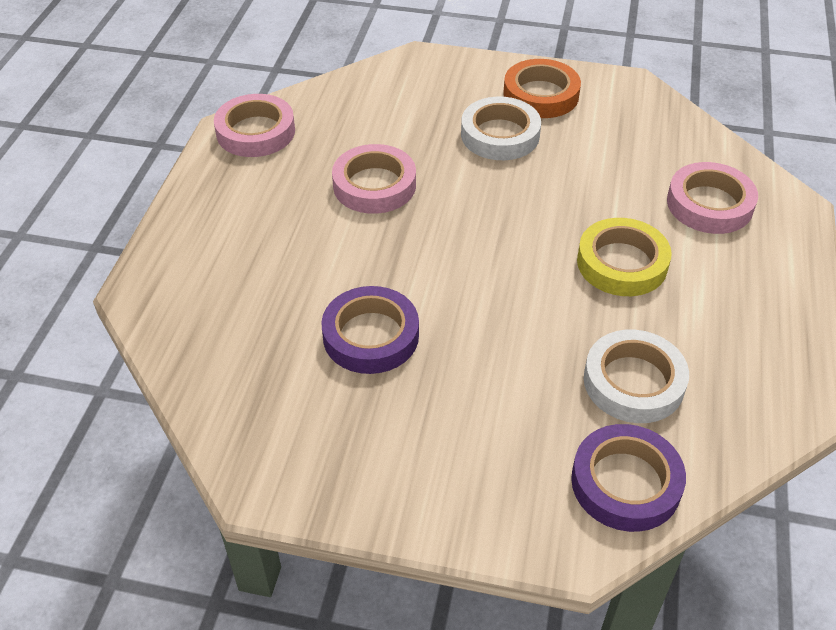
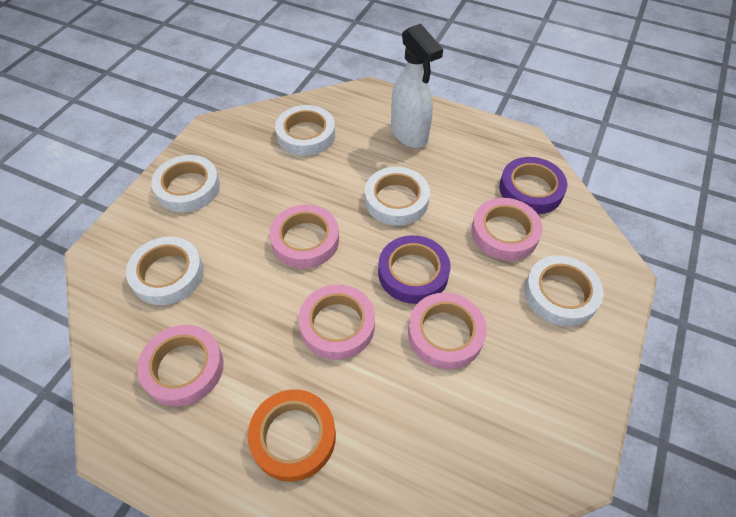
pink tape: 3 -> 5
white spray bottle: 0 -> 1
white tape: 2 -> 5
yellow tape: 1 -> 0

